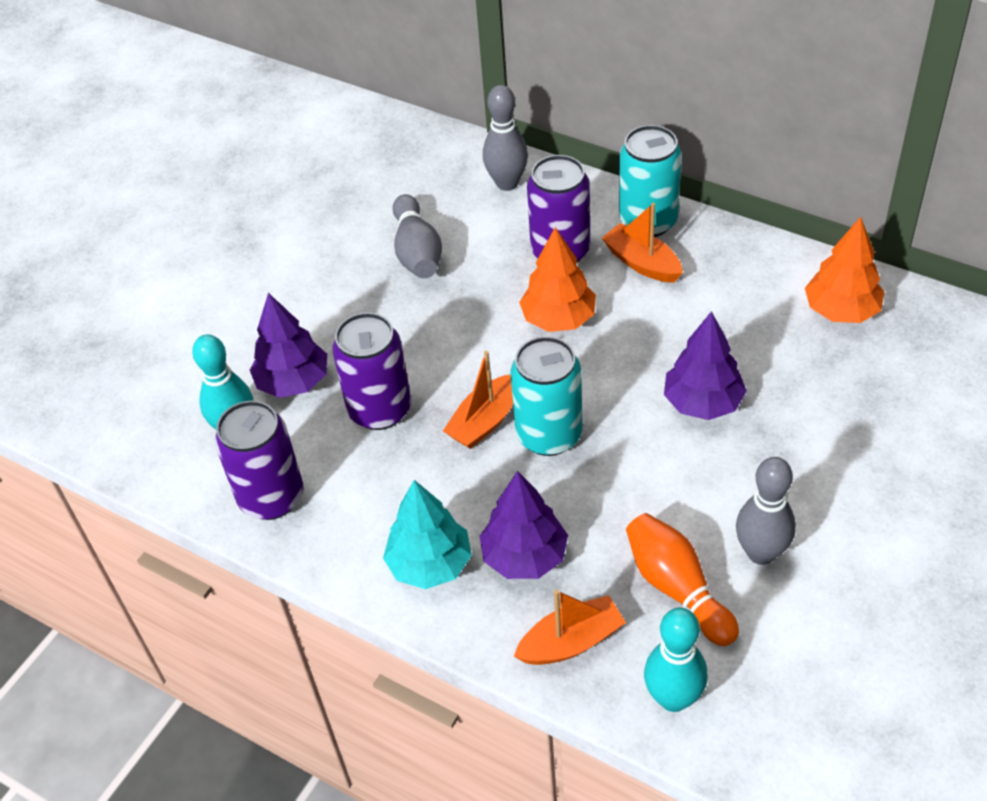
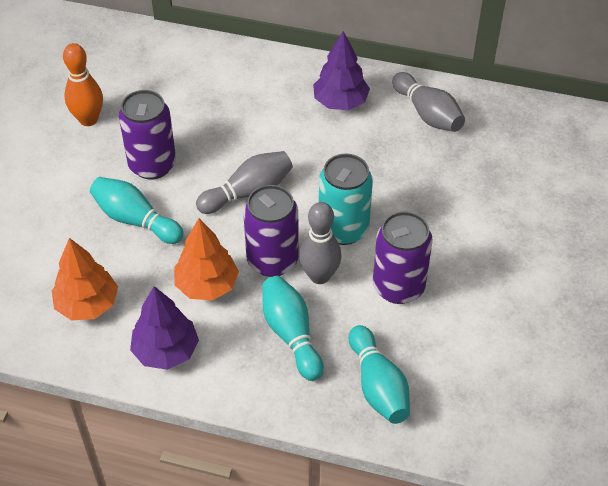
orange boat: 3 -> 0
purple tree: 3 -> 2
turquoise bowling pin: 2 -> 3
turquoise can: 2 -> 1
turquoise tree: 1 -> 0

